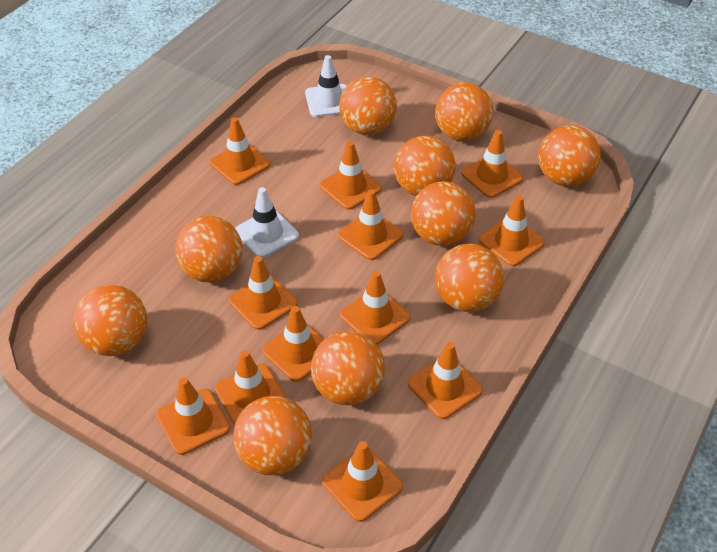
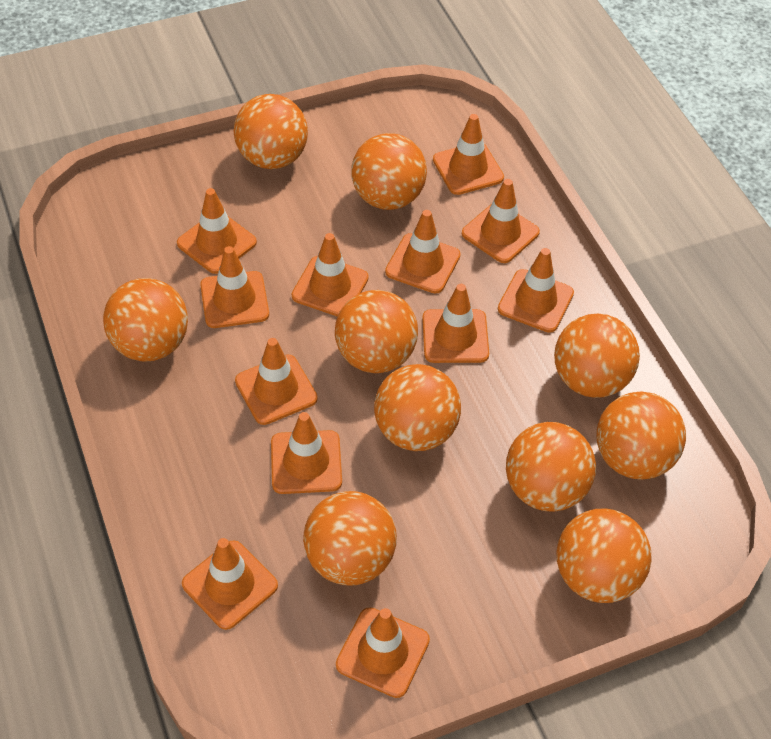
white traffic cone: 2 -> 0

